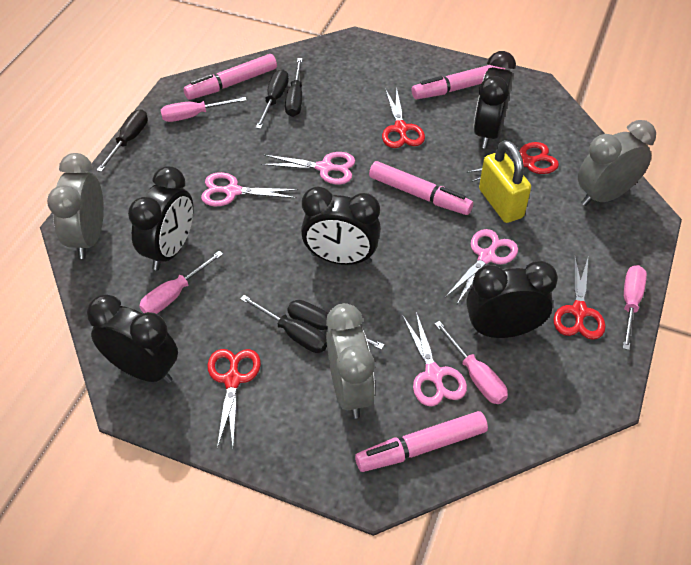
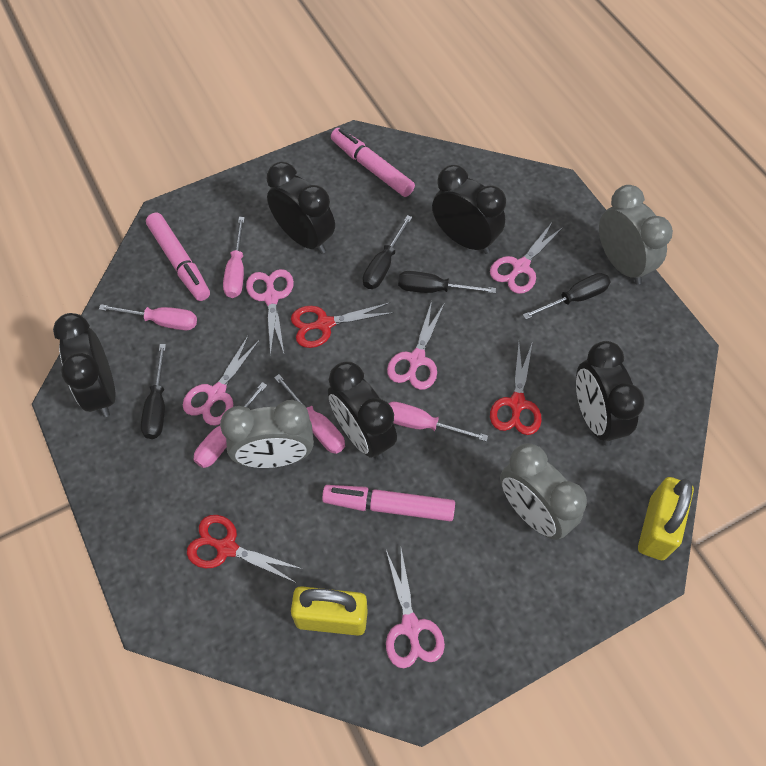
black screwdriver: 5 -> 4
pink marker: 4 -> 3
pink scissors: 4 -> 5
pink screwdriver: 4 -> 5
red scissors: 4 -> 3
yellow padlock: 1 -> 2

